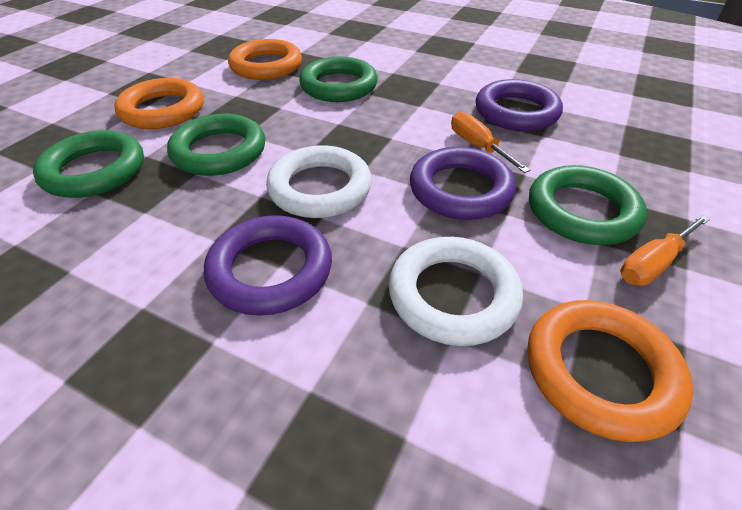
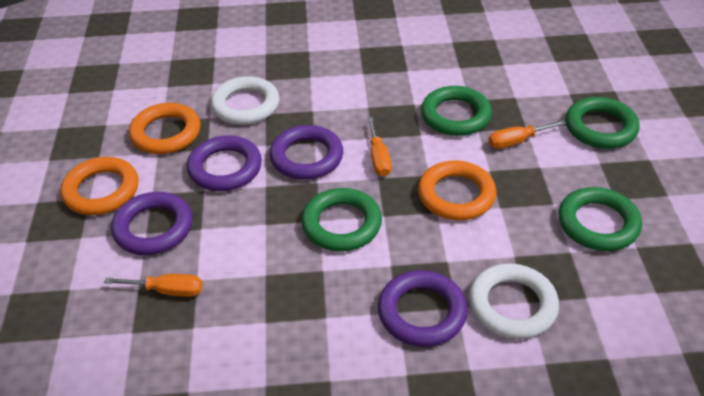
orange screwdriver: 2 -> 3
purple ring: 3 -> 4

